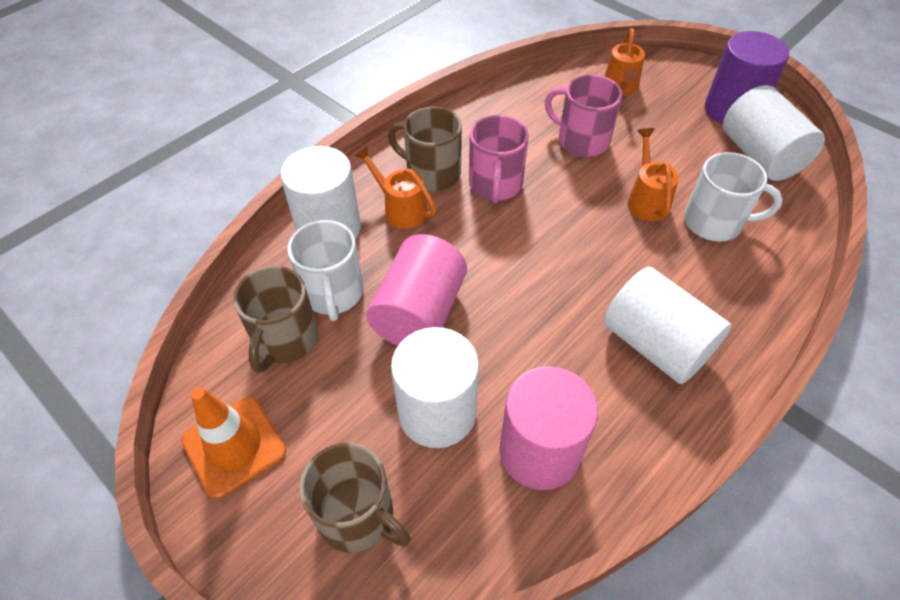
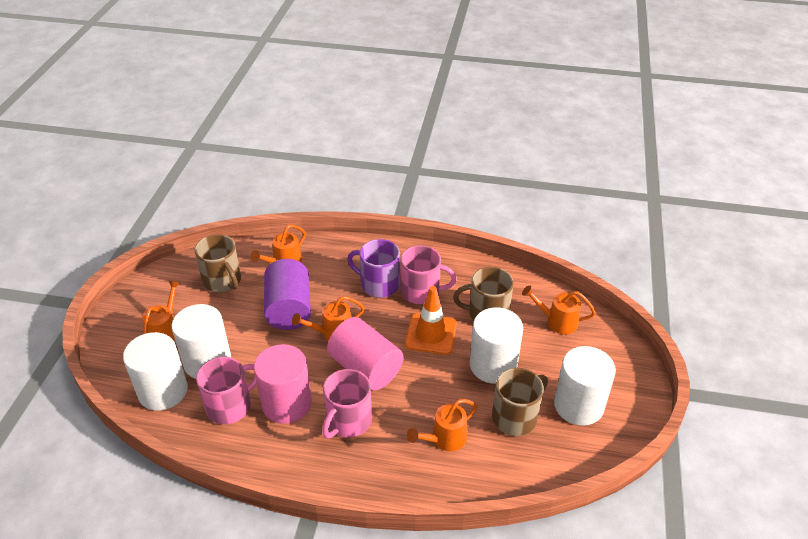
orange watering can: 3 -> 5
pink mug: 2 -> 3
purple mug: 0 -> 1
white mug: 2 -> 0

